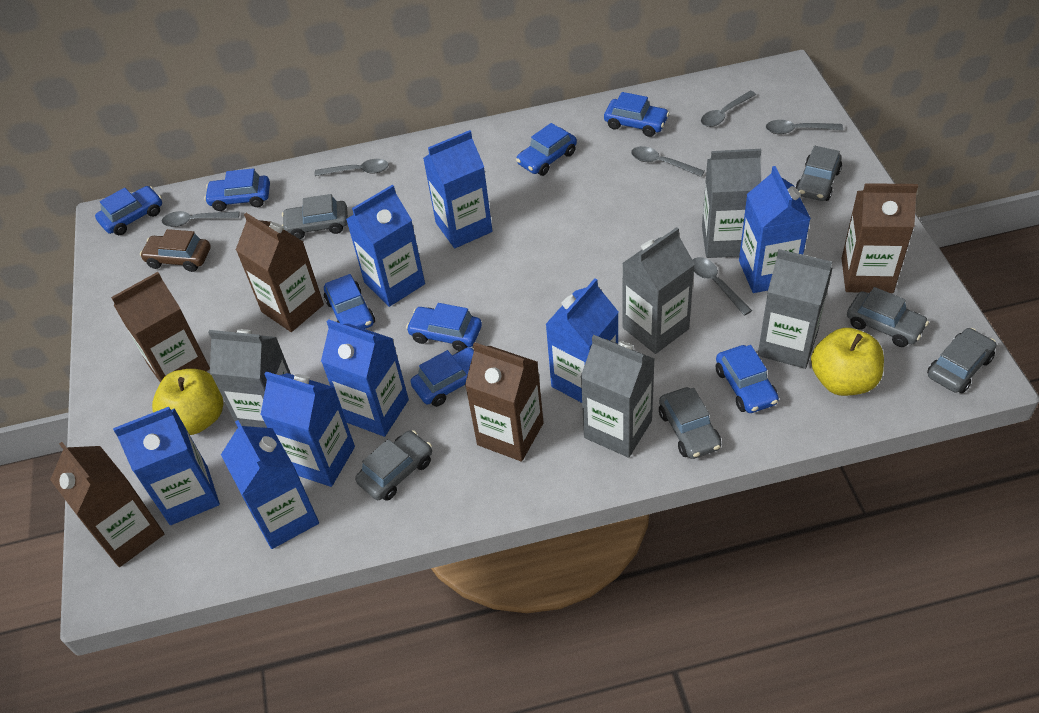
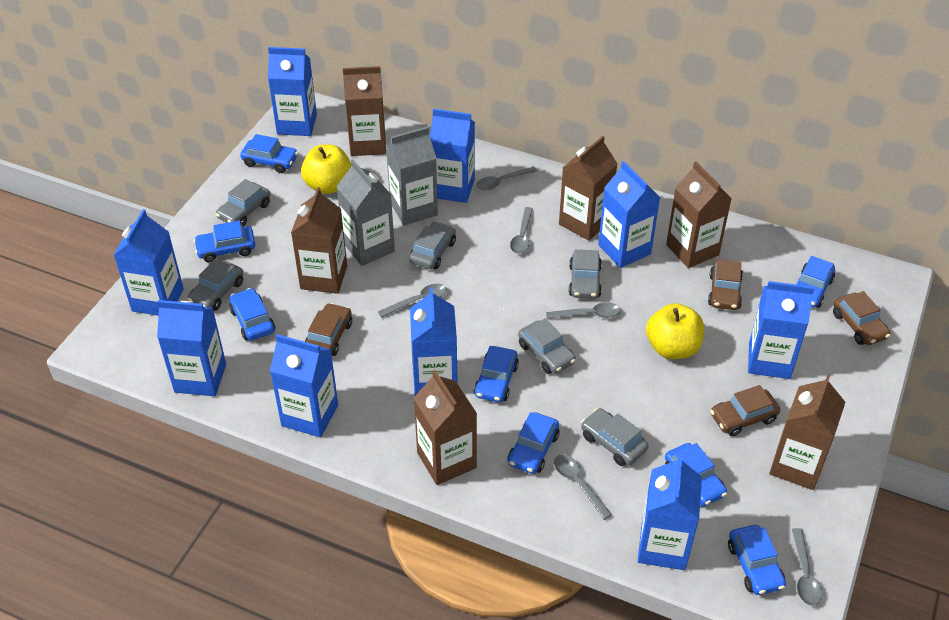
blue carton: 8 -> 9
brown car: 1 -> 4
brown carton: 5 -> 6
grey carton: 5 -> 2

